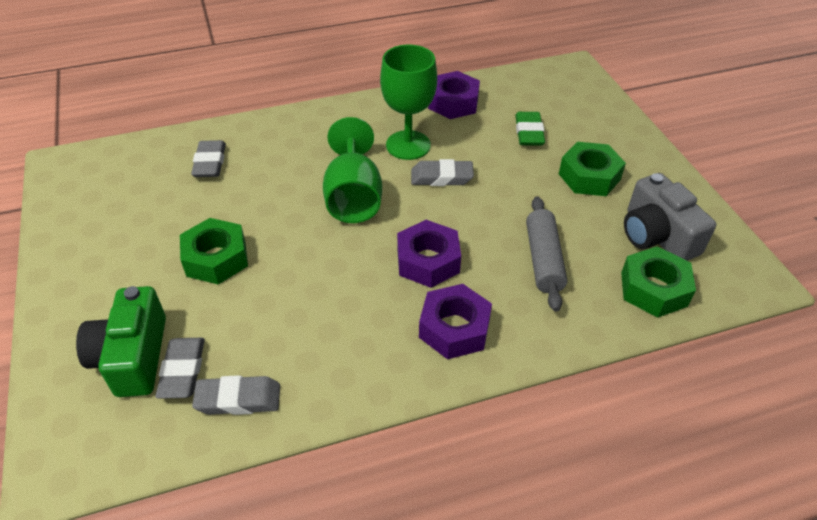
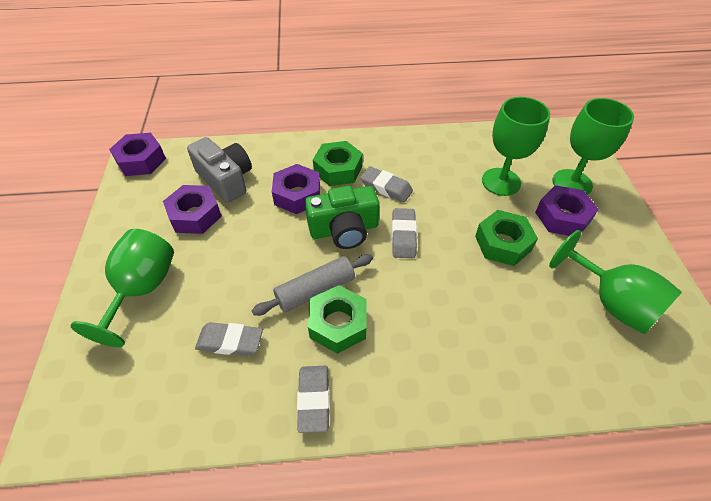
green eraser: 1 -> 0
green goblet: 2 -> 4
purple nut: 3 -> 4

